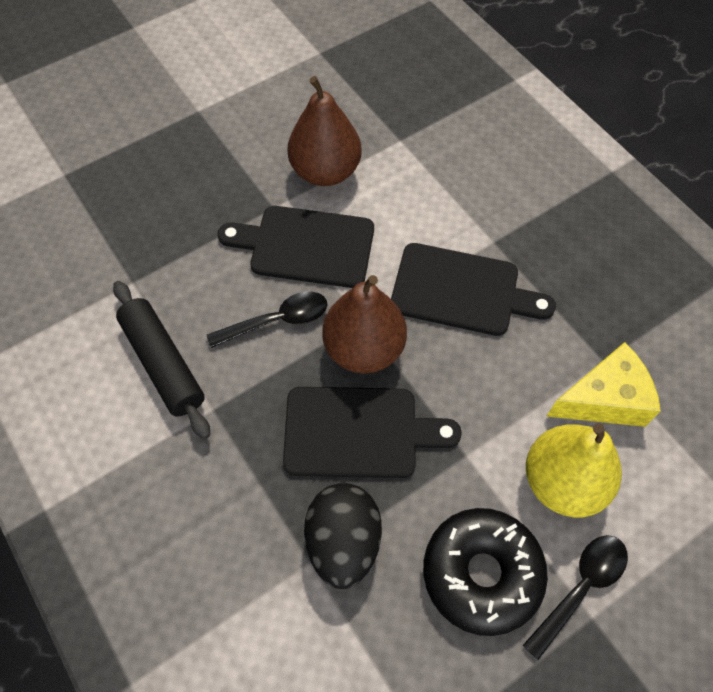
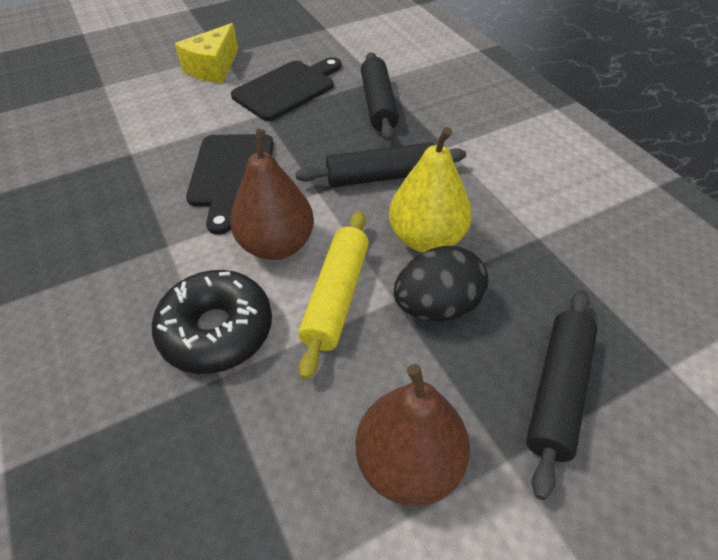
black cutting board: 3 -> 2
black rolling pin: 1 -> 3
black spoon: 2 -> 0
yellow rolling pin: 0 -> 1

